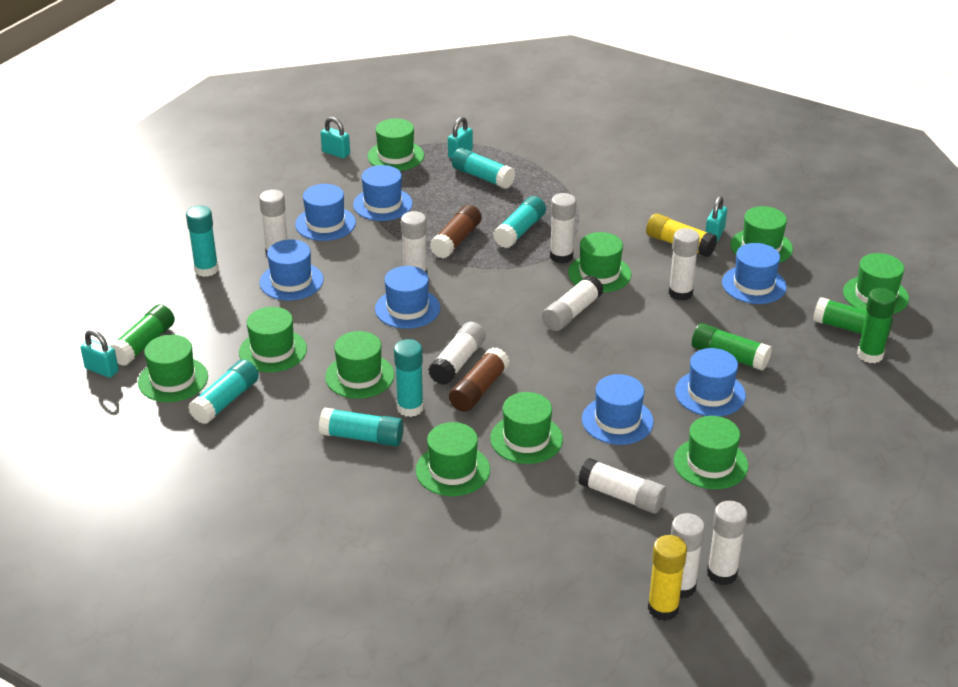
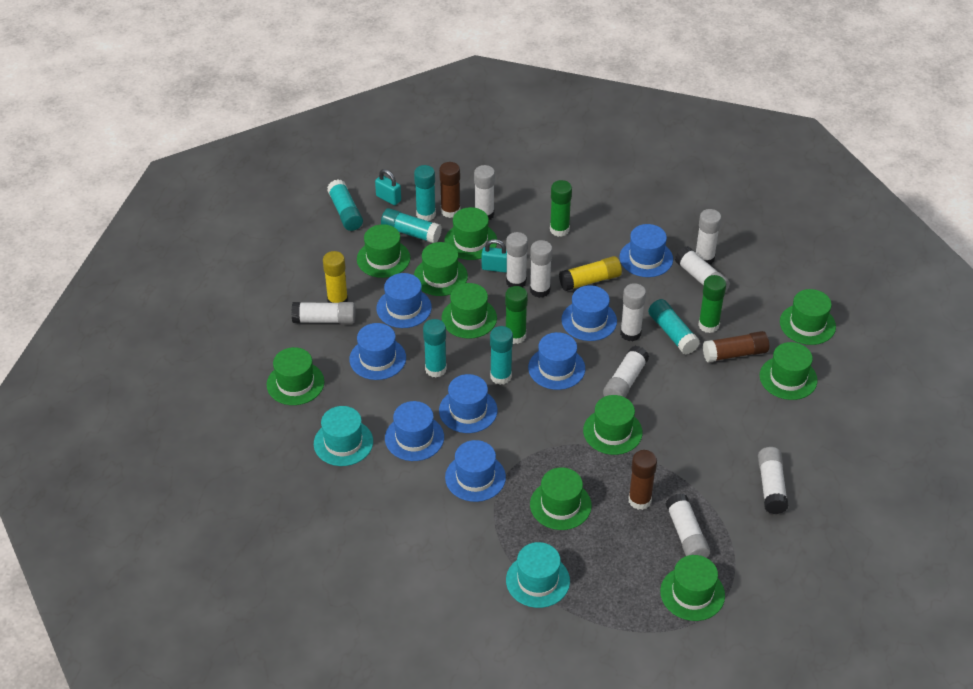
blue hat: 7 -> 8
brown glue stick: 2 -> 3
green glue stick: 4 -> 3
turquoise hat: 0 -> 2
turquoise padlock: 4 -> 2
white glue stick: 9 -> 10

